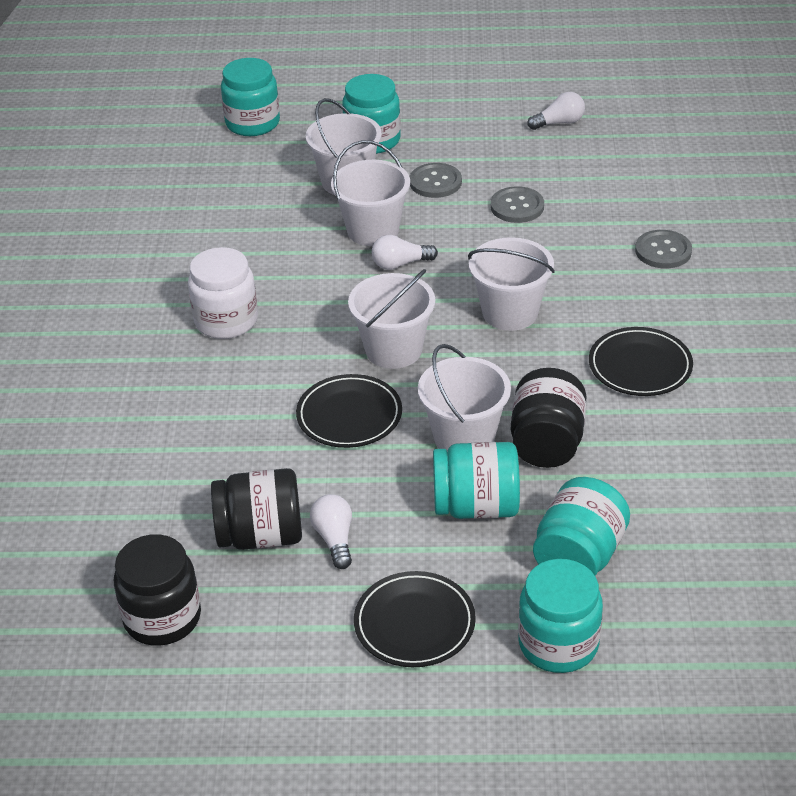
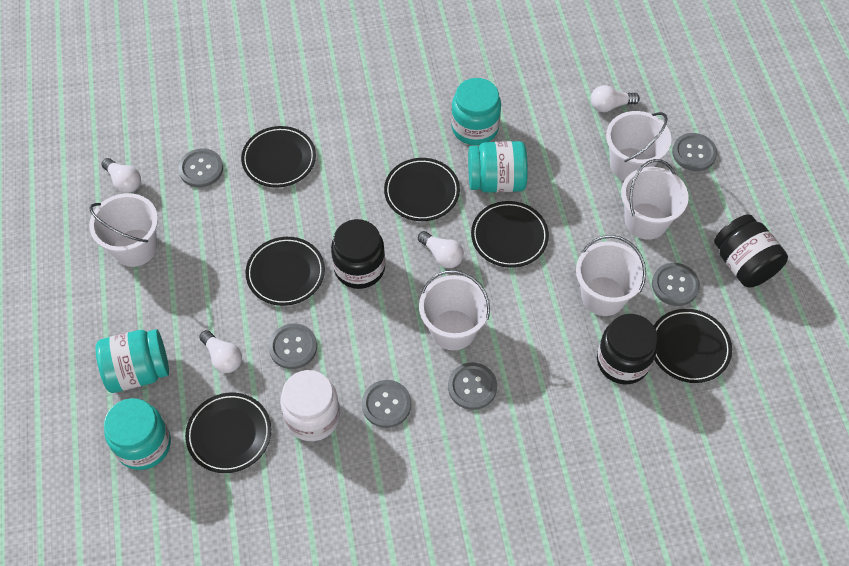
black plate: 3 -> 6
grey button: 3 -> 6
turquoise jar: 5 -> 4
white light bulb: 3 -> 4

